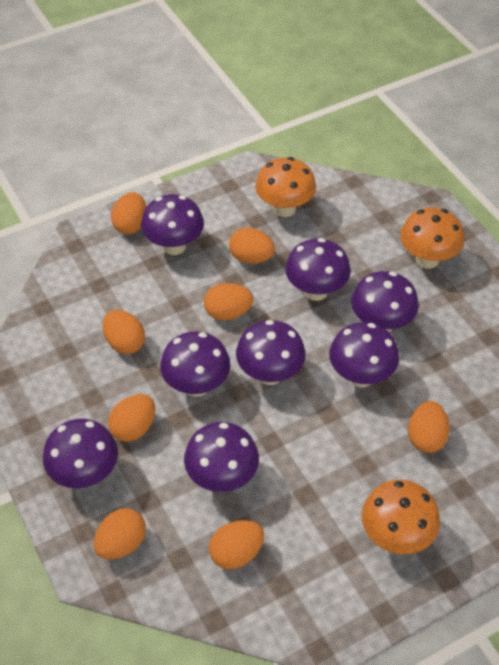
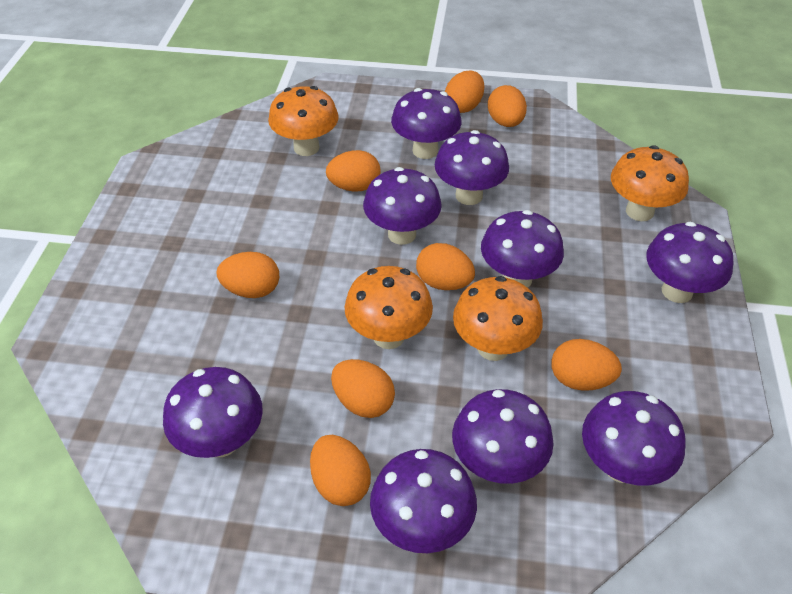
orange mushroom: 3 -> 4
purple mushroom: 8 -> 9

